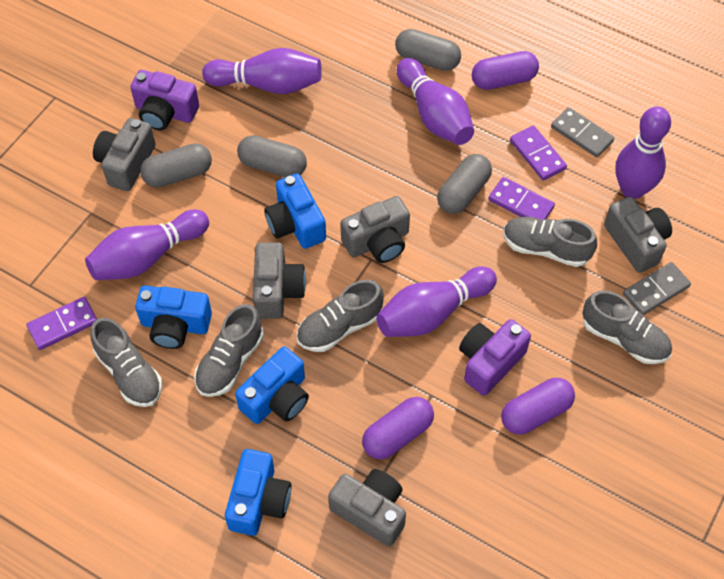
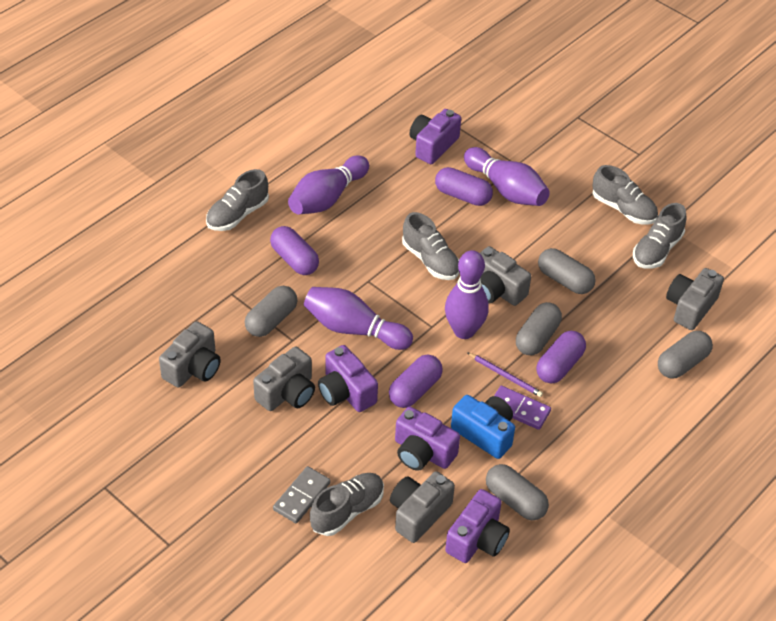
blue camera: 4 -> 1
grey capsule: 4 -> 5
grey domino: 2 -> 1
purple bowling pin: 5 -> 4
purple camera: 2 -> 4
purple capsule: 3 -> 4
purple domino: 3 -> 1
purple pencil: 0 -> 1

